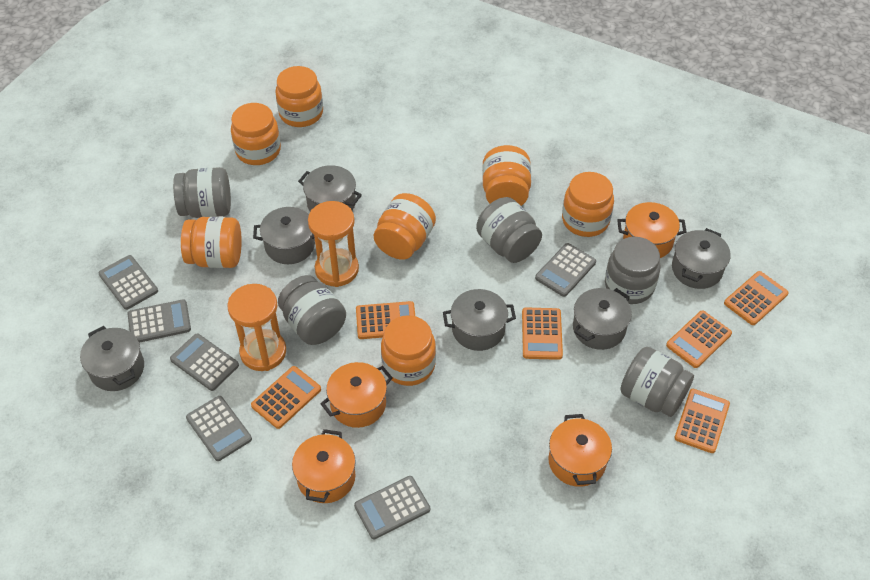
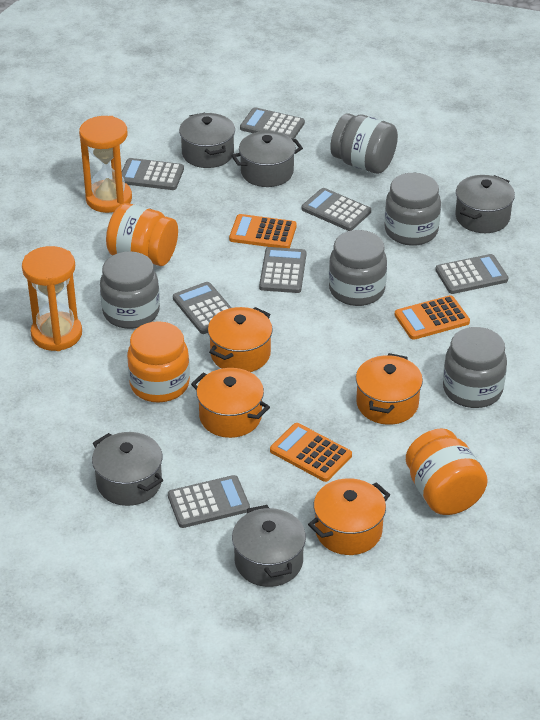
grey calculator: 6 -> 7
grey pot: 6 -> 5
orange calculator: 6 -> 3
orange jar: 7 -> 3

